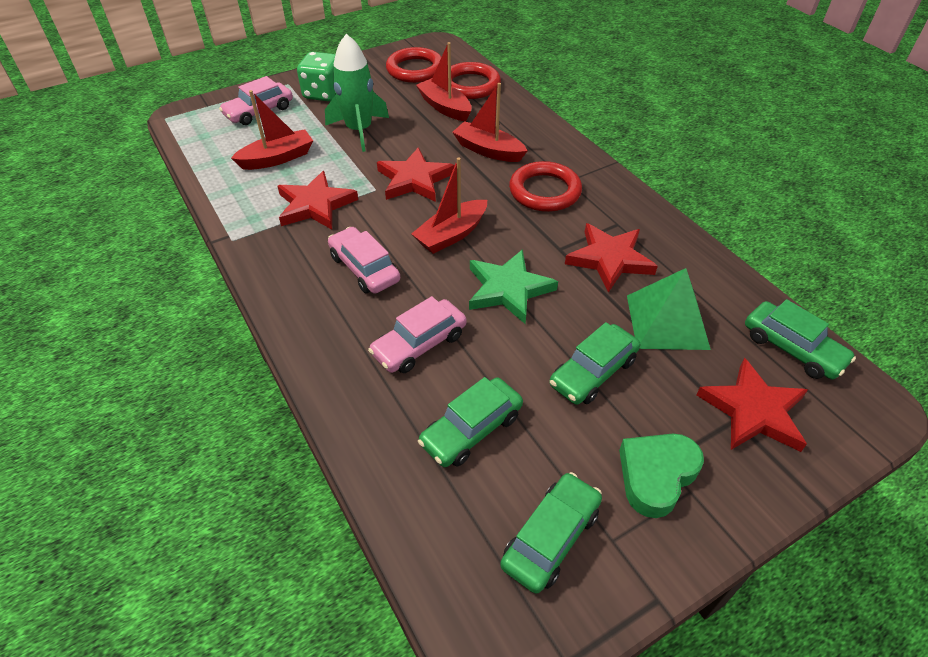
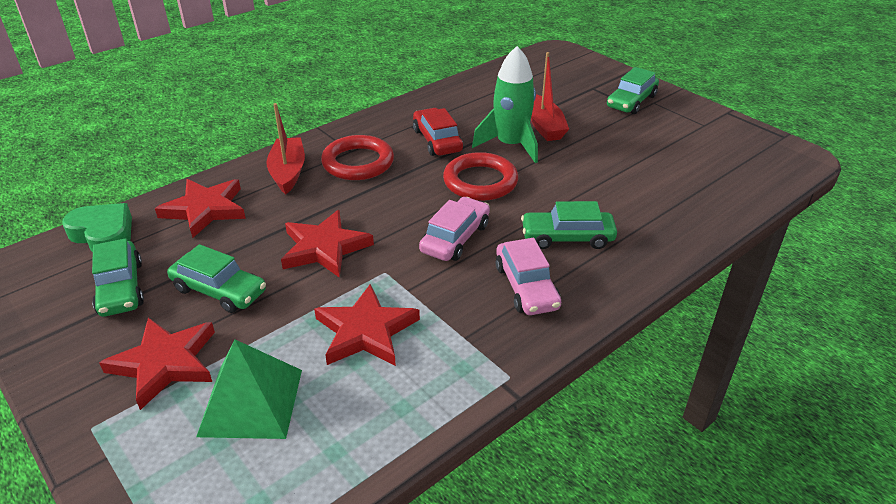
green dice: 1 -> 0
green star: 1 -> 0
pink car: 3 -> 2
red boat: 4 -> 2
red car: 0 -> 1
red ring: 3 -> 2

